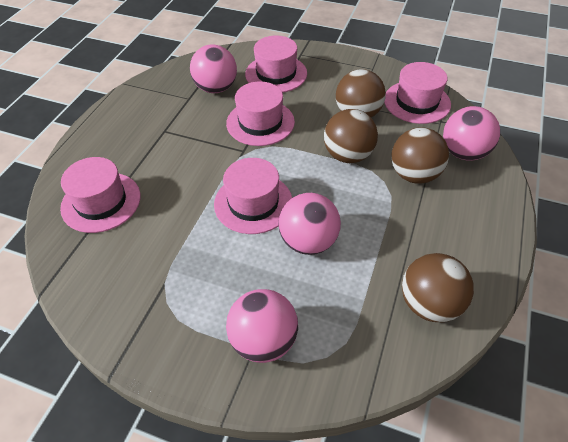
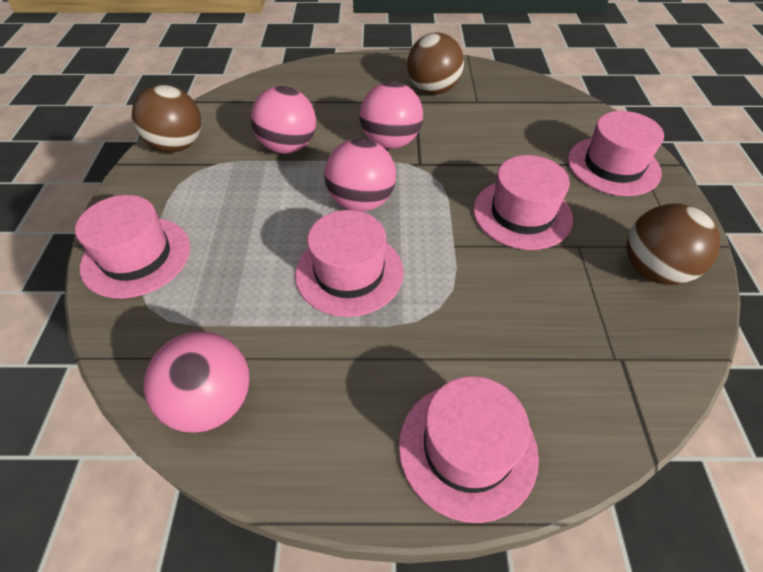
brown ball: 4 -> 3

